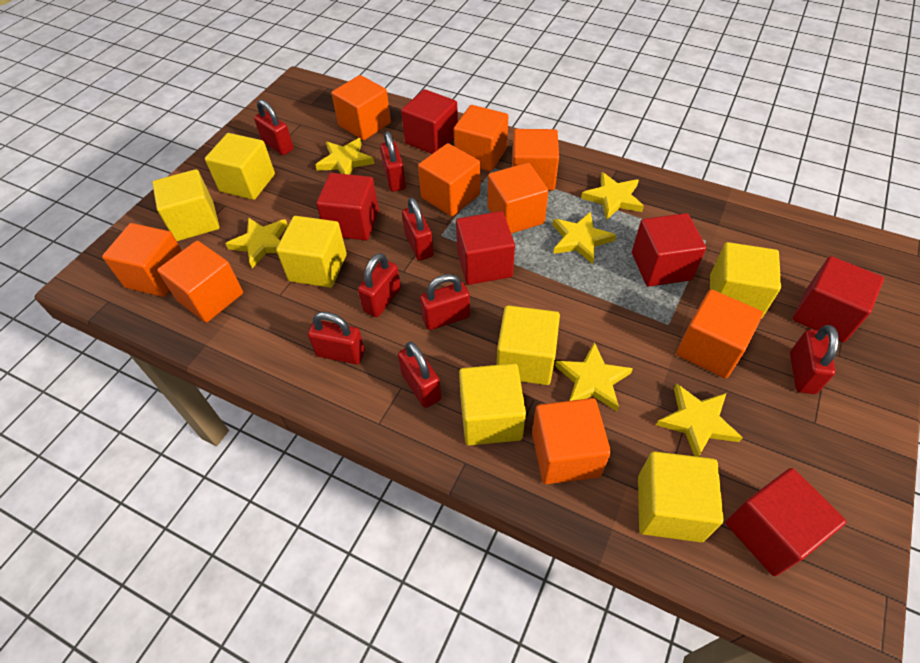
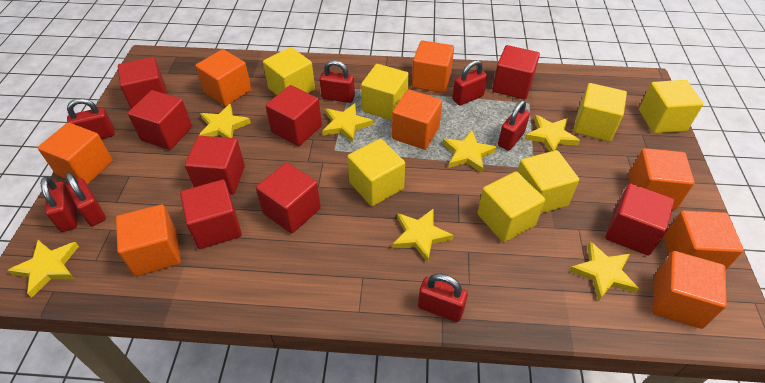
orange cube: 9 -> 8
red cube: 6 -> 8
red padlock: 8 -> 7
yellow star: 6 -> 7

